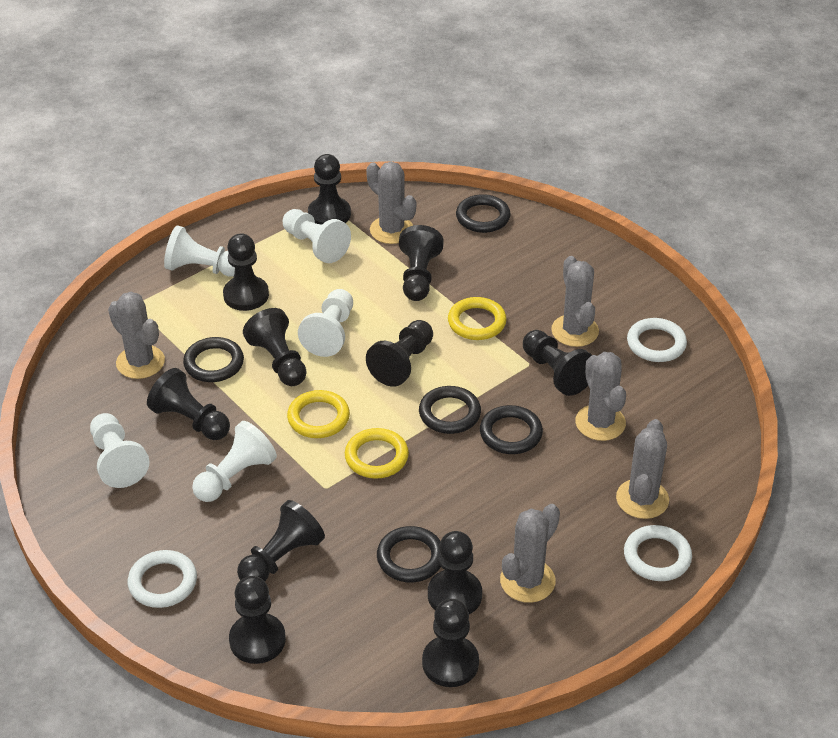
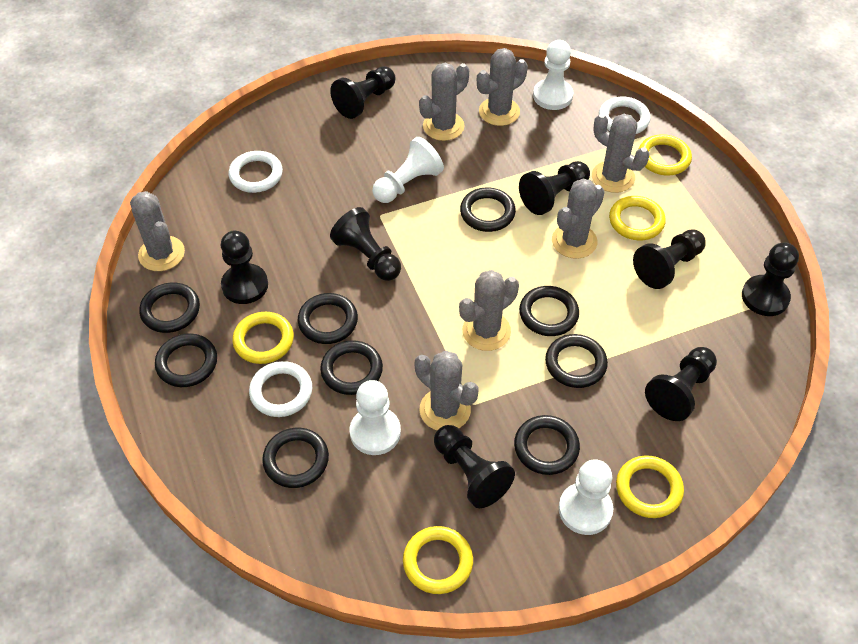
black pawn: 11 -> 8
black ring: 5 -> 9
grey cactus: 6 -> 7
white pawn: 5 -> 4
yellow ring: 3 -> 5

